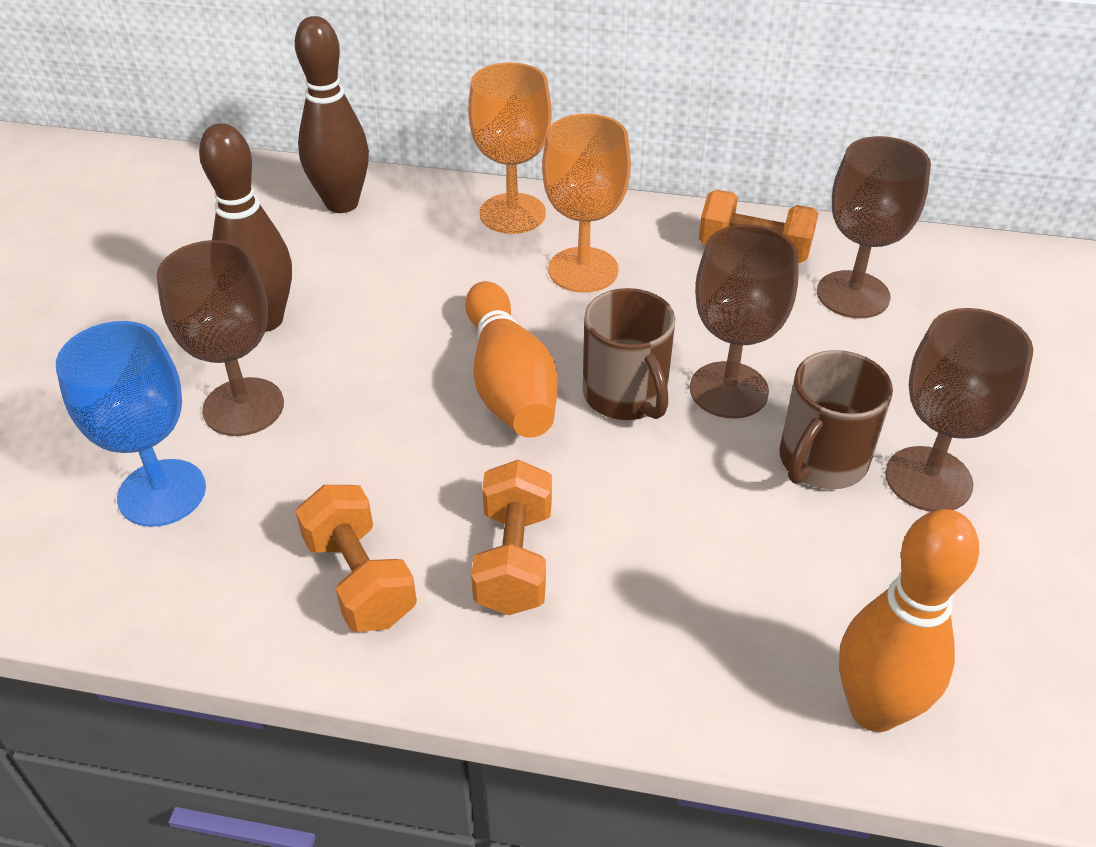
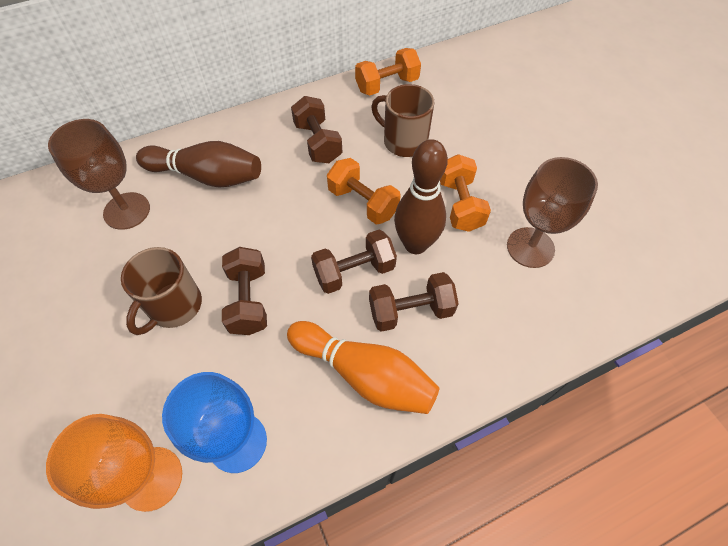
brown dumbbell: 0 -> 4
brown goblet: 4 -> 2
orange bowling pin: 2 -> 1
orange goblet: 2 -> 1

